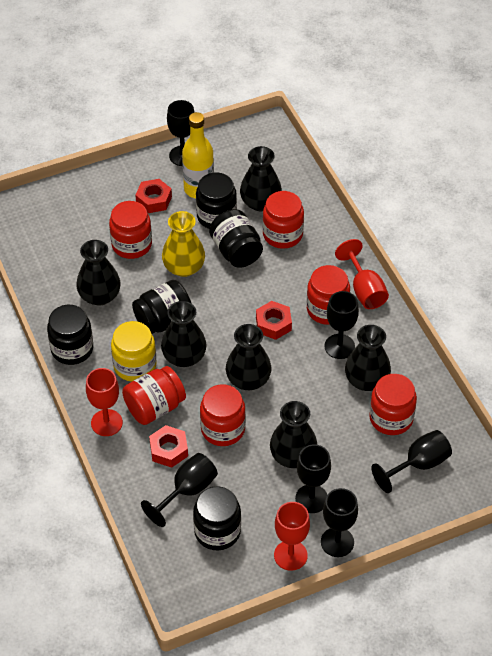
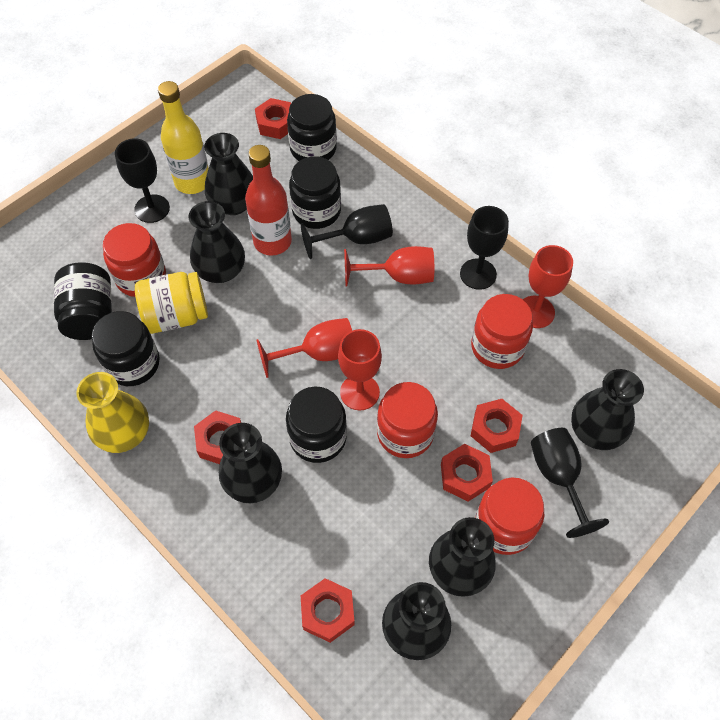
black goblet: 6 -> 4
red bottle: 0 -> 1
red goblet: 3 -> 4
red jar: 6 -> 4
red nut: 3 -> 5

